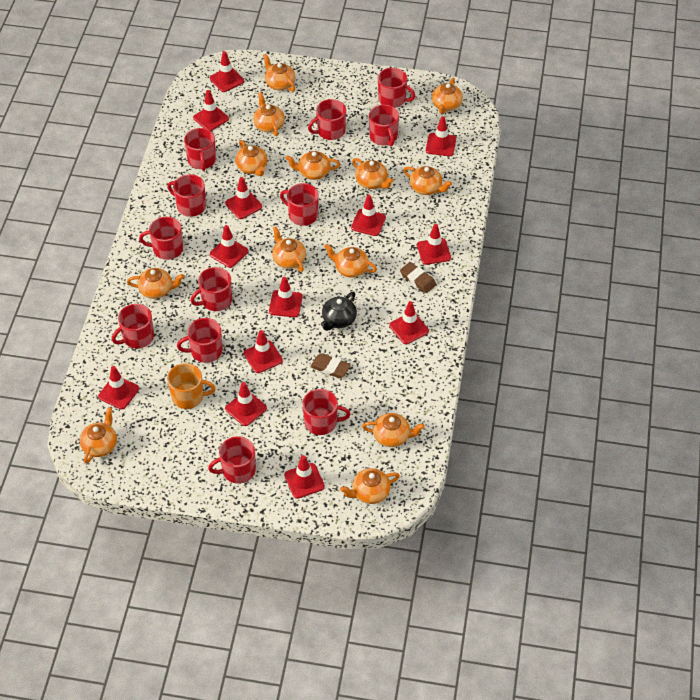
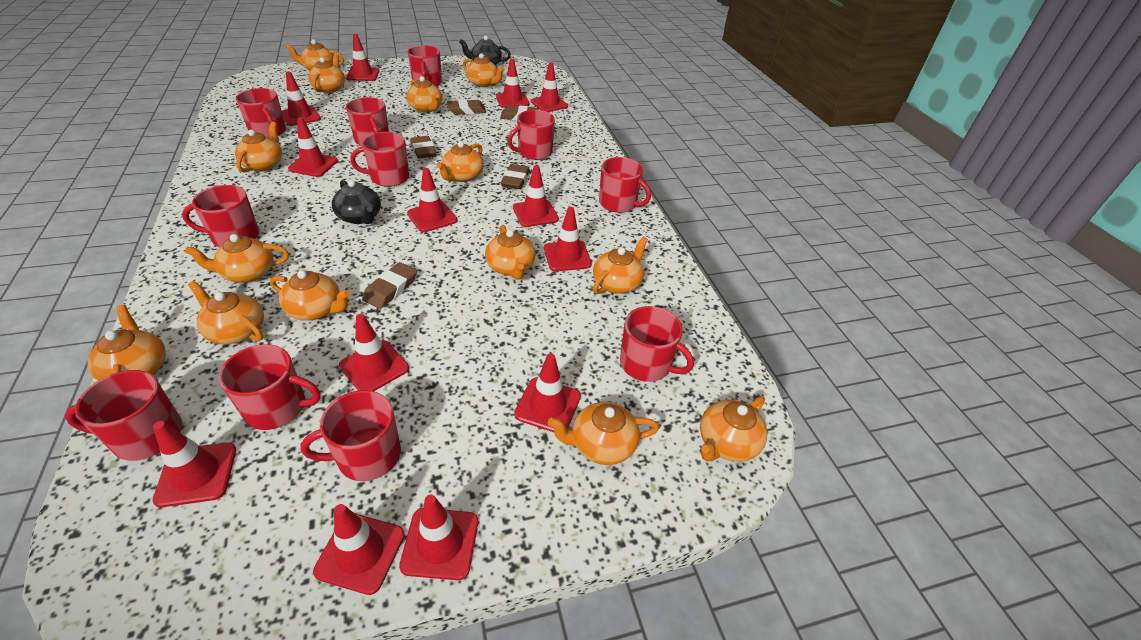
black teapot: 1 -> 2
brown eraser: 2 -> 5
orange mug: 1 -> 0
orange teapot: 13 -> 14
red mug: 12 -> 11

